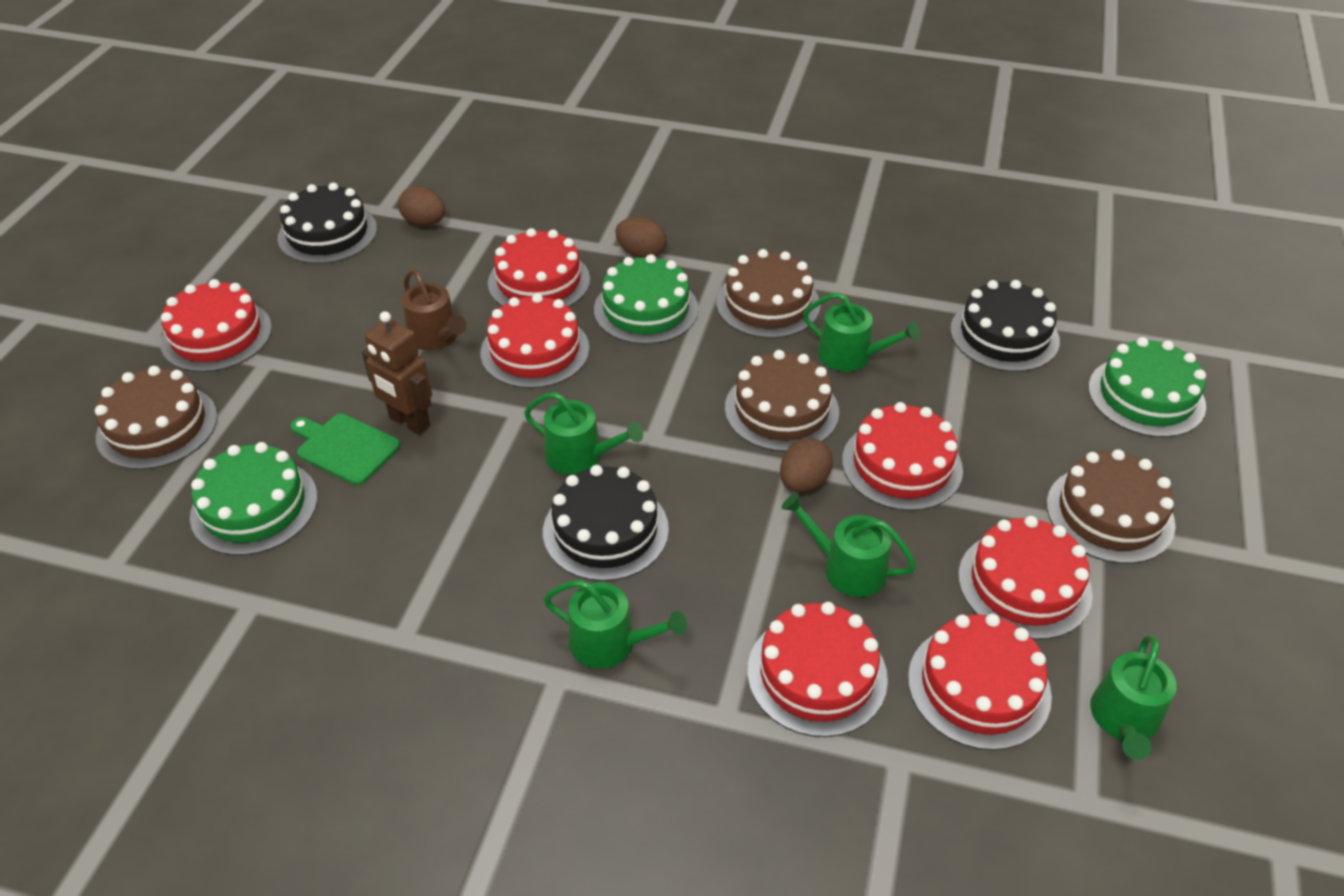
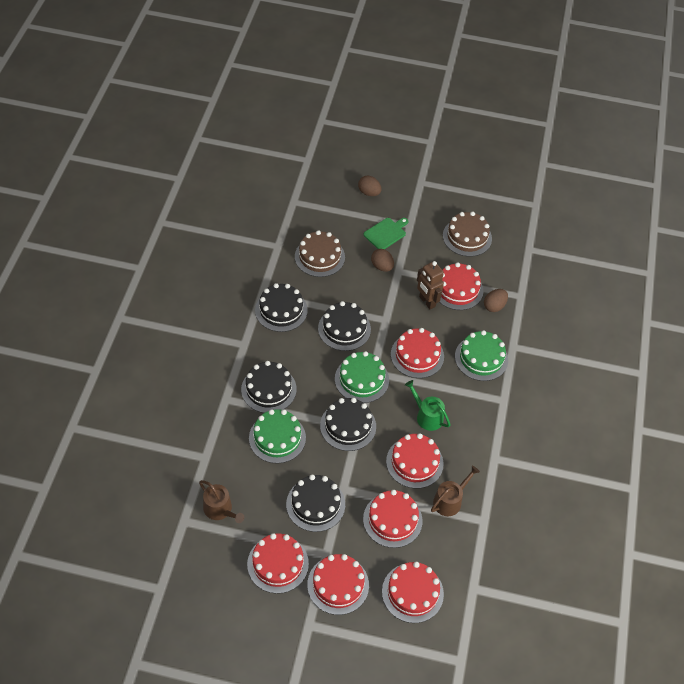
black cake: 3 -> 5
brown cake: 4 -> 2
brown watering can: 1 -> 2
green watering can: 5 -> 1

